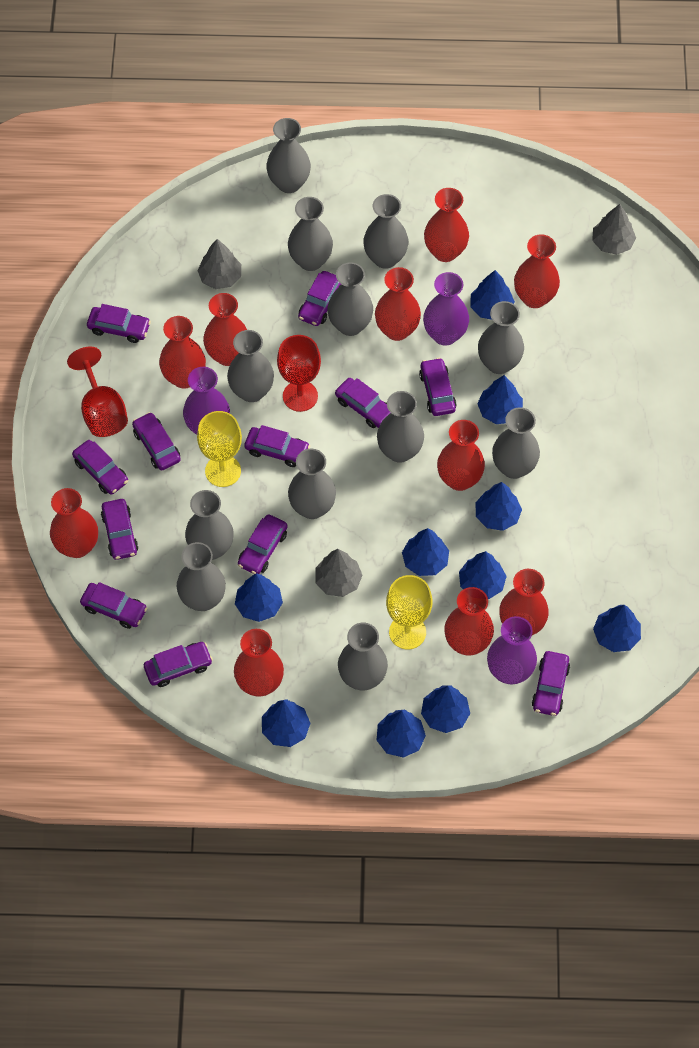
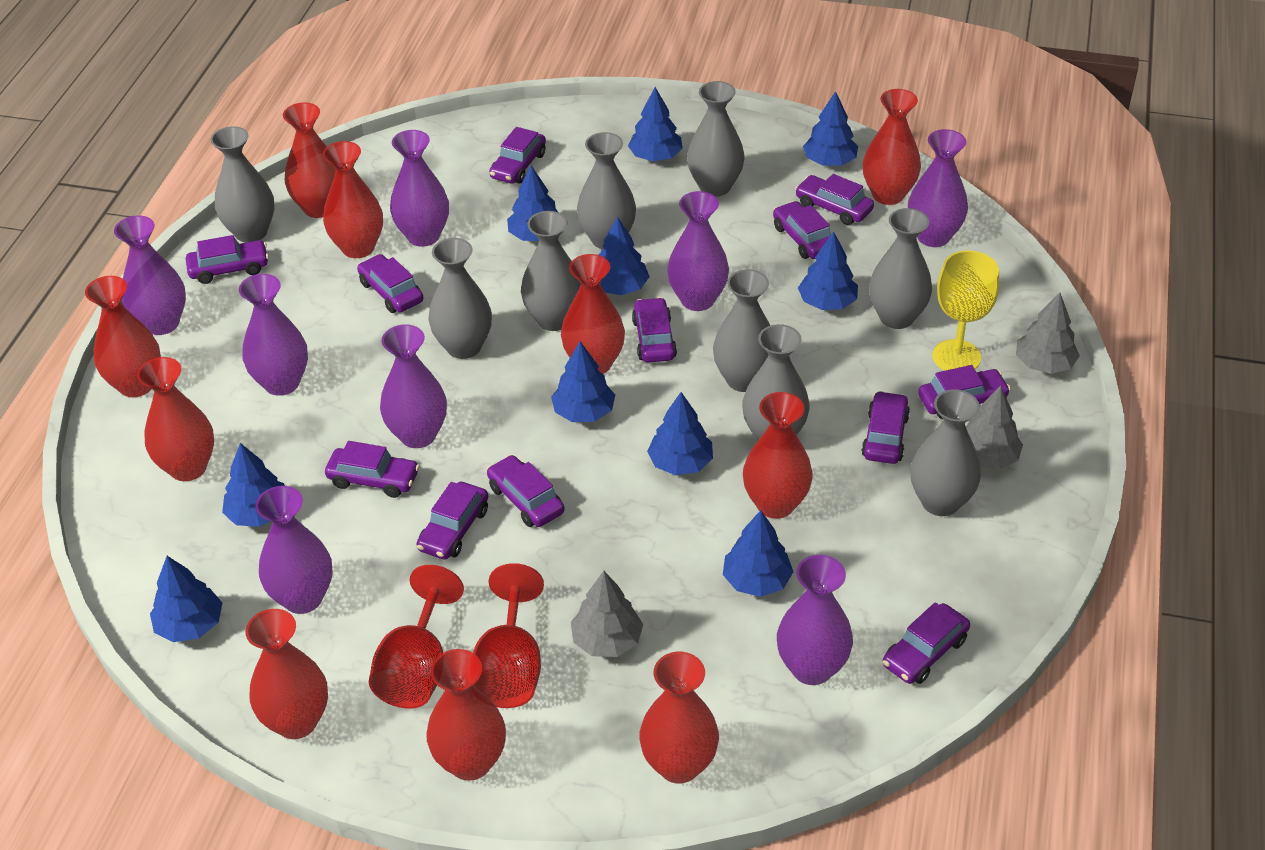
grey vase: 12 -> 9
purple vase: 3 -> 8
yellow goblet: 2 -> 1

